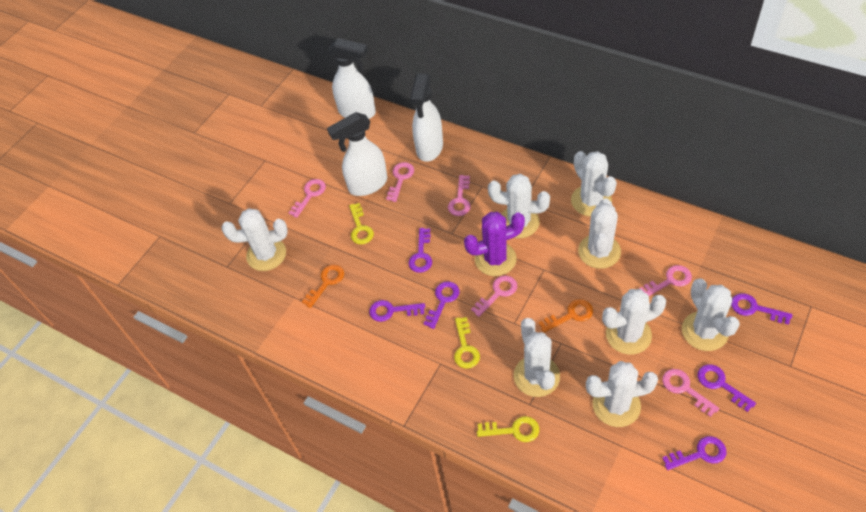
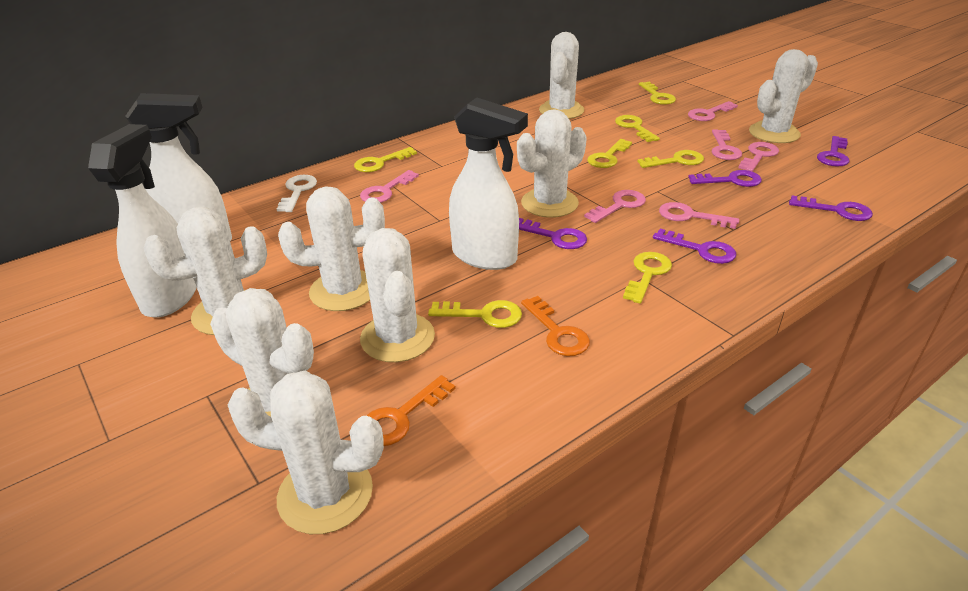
purple cactus: 1 -> 0
purple key: 6 -> 5
white key: 0 -> 1
yellow key: 3 -> 7

